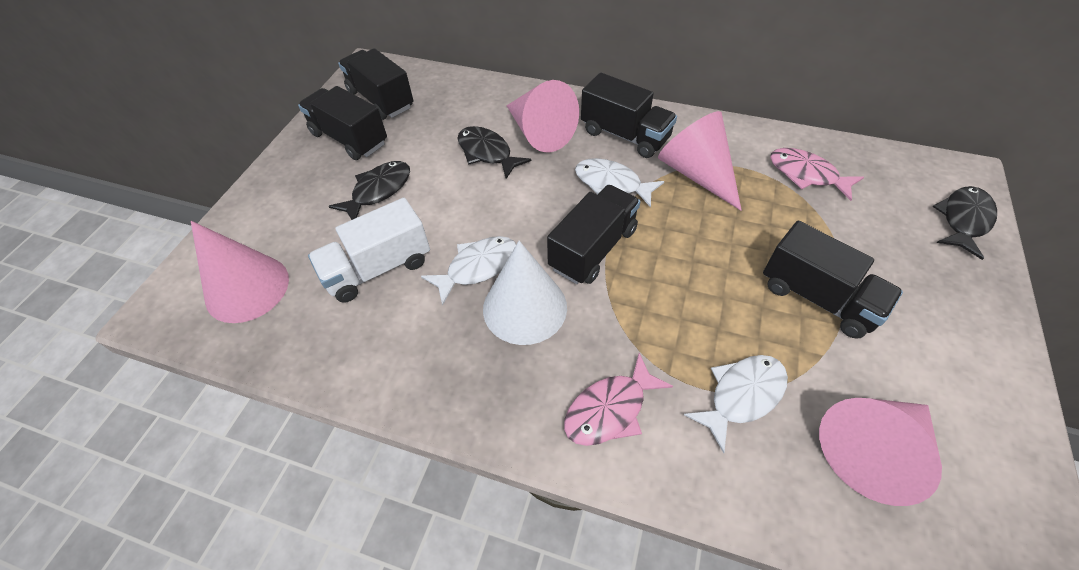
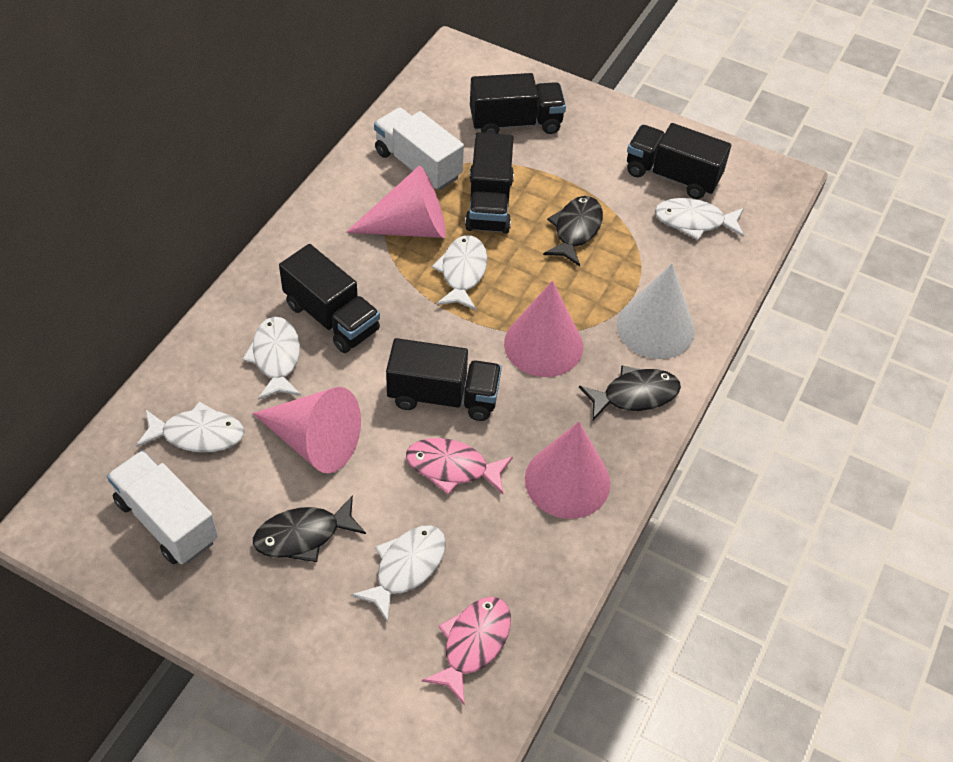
white fish: 3 -> 5
white truck: 1 -> 2

